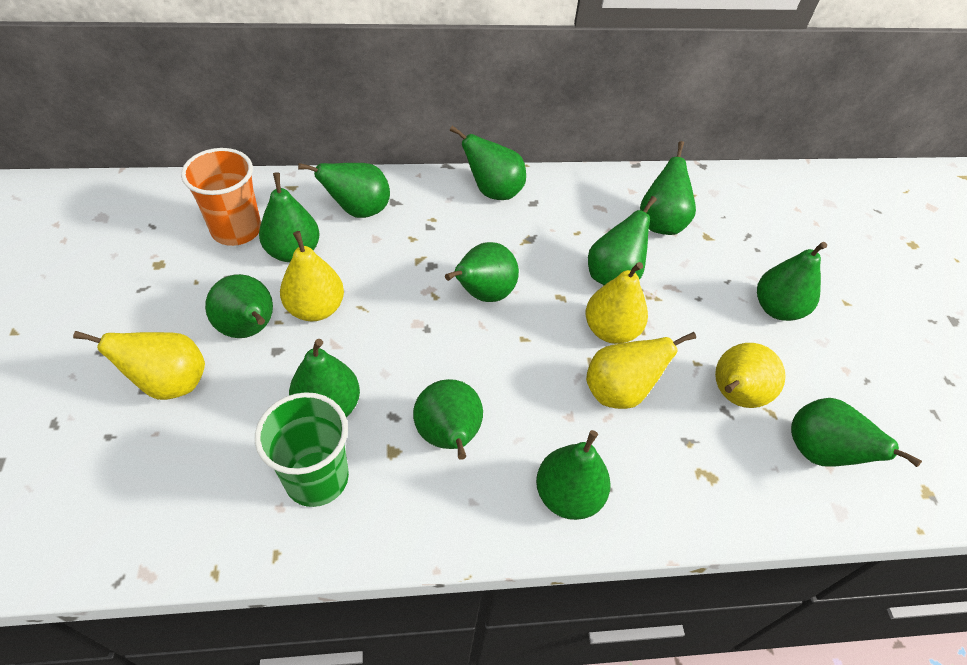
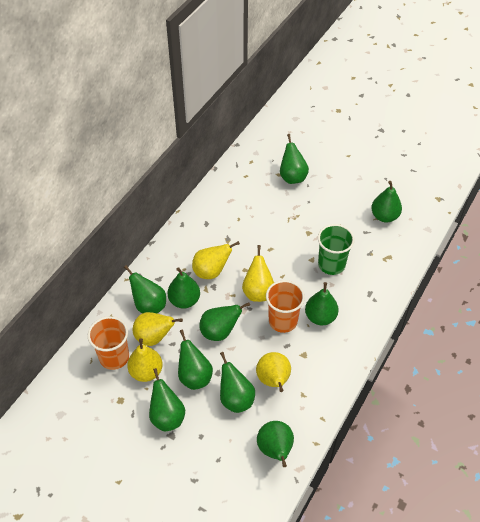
green pear: 12 -> 10
orange cup: 1 -> 2

